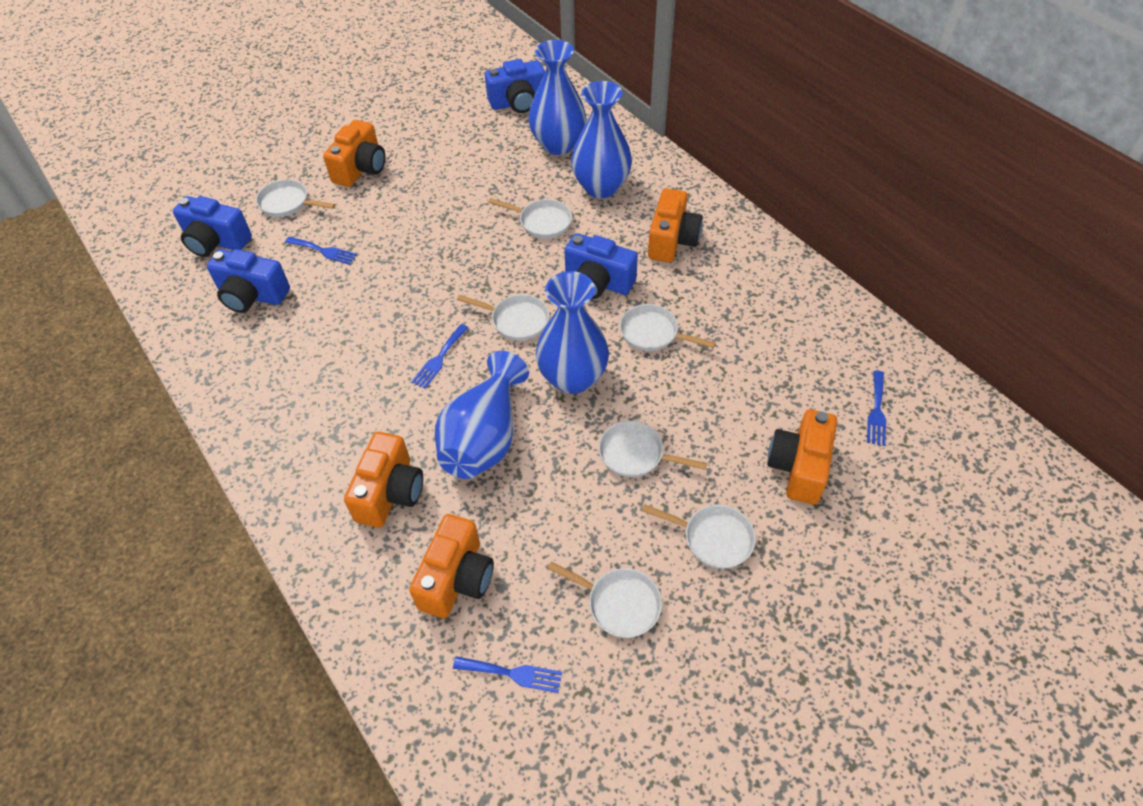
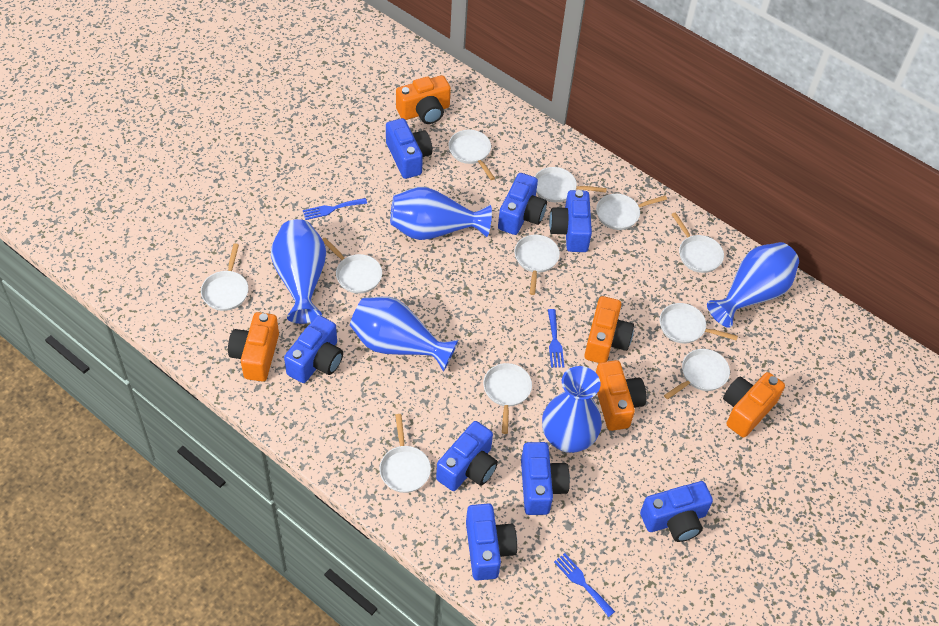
blue camera: 4 -> 8
blue fork: 4 -> 3
blue vase: 4 -> 5
white pan: 7 -> 11

